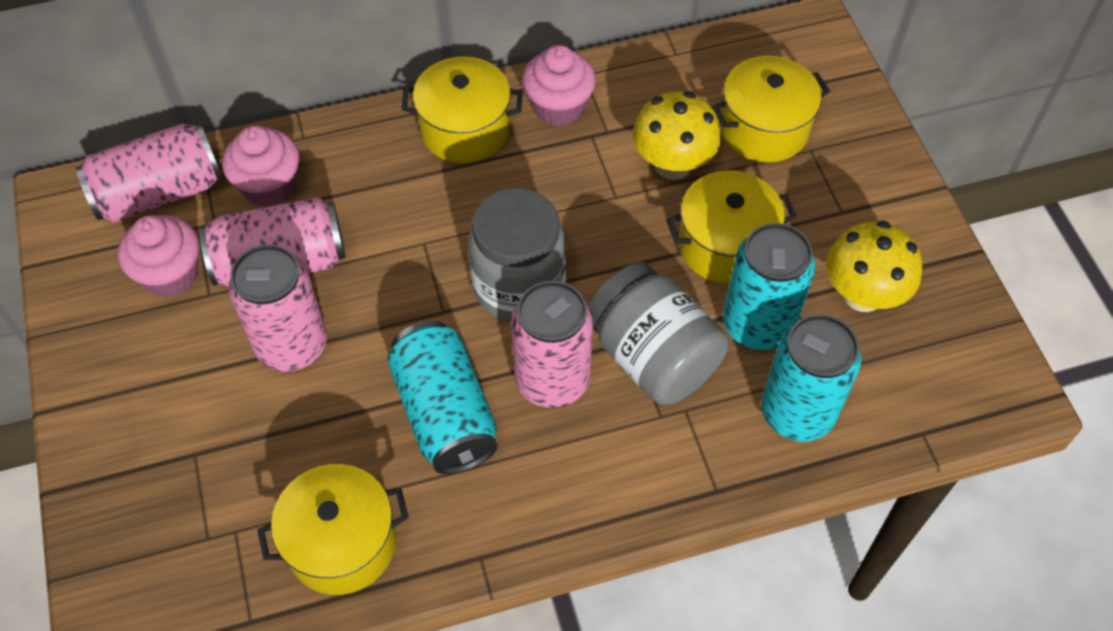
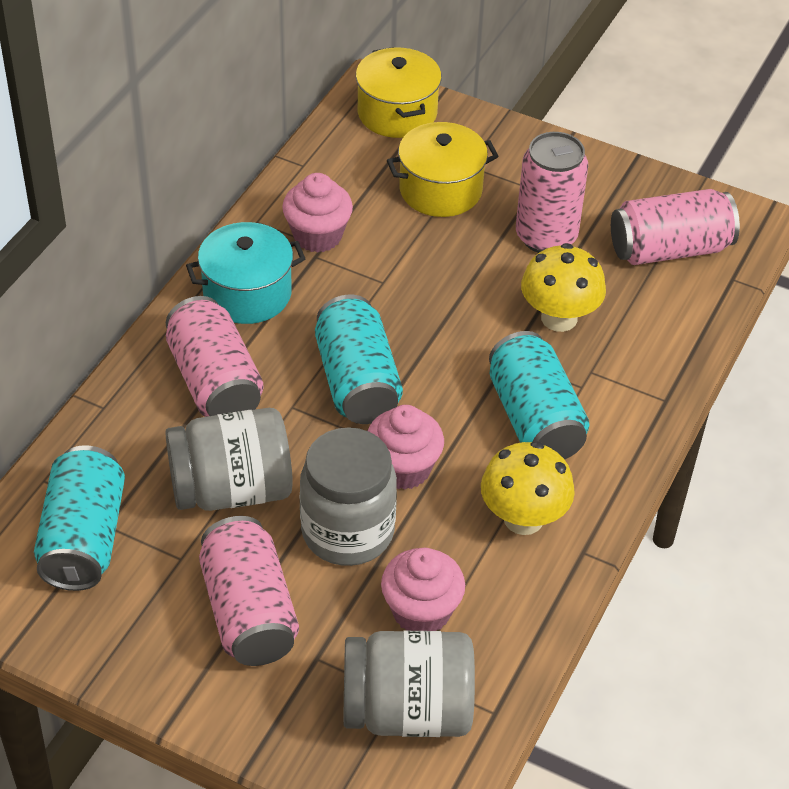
grey jar: 2 -> 3
turquoise pot: 0 -> 1
yellow pot: 4 -> 2

